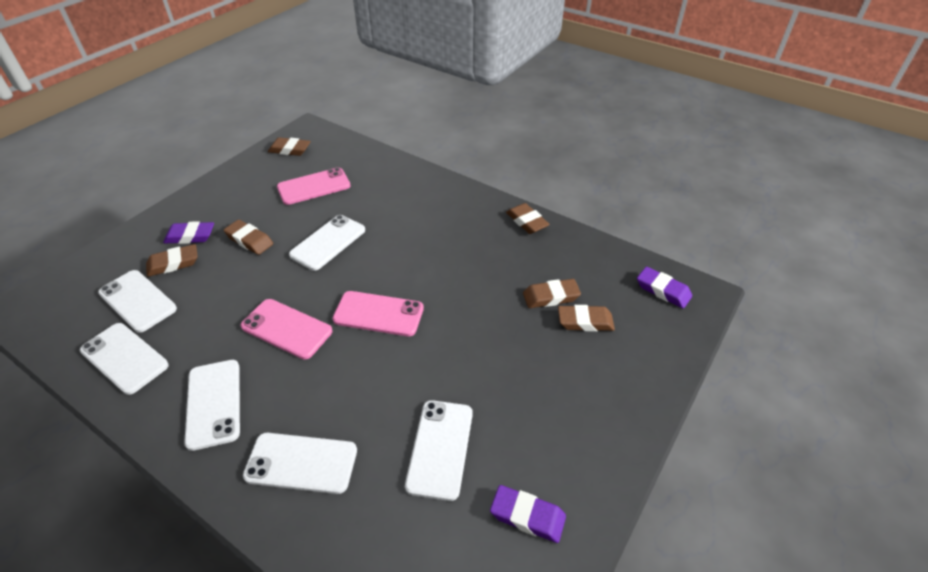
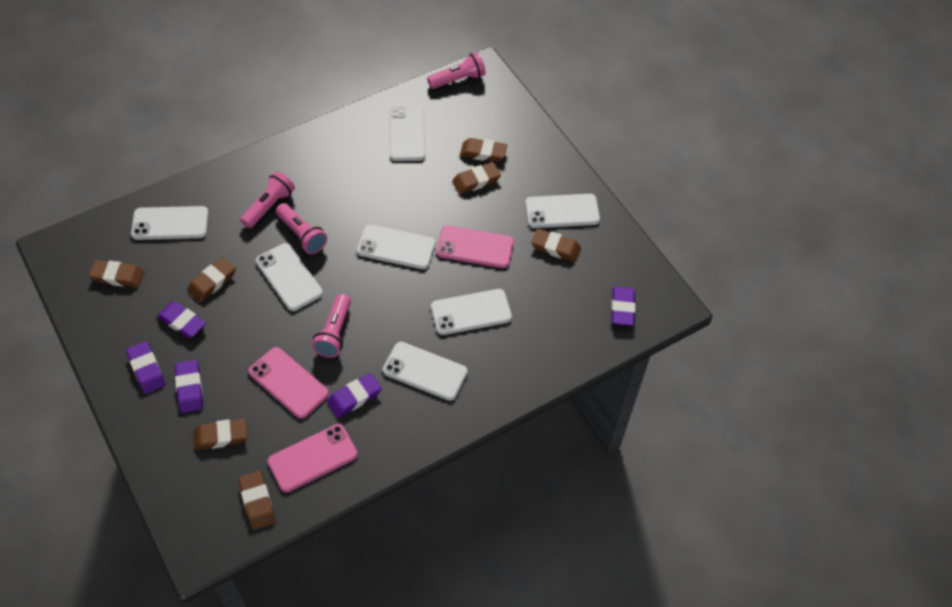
brown eraser: 6 -> 7
pink flashlight: 0 -> 4
purple eraser: 3 -> 5
white phone: 6 -> 7

